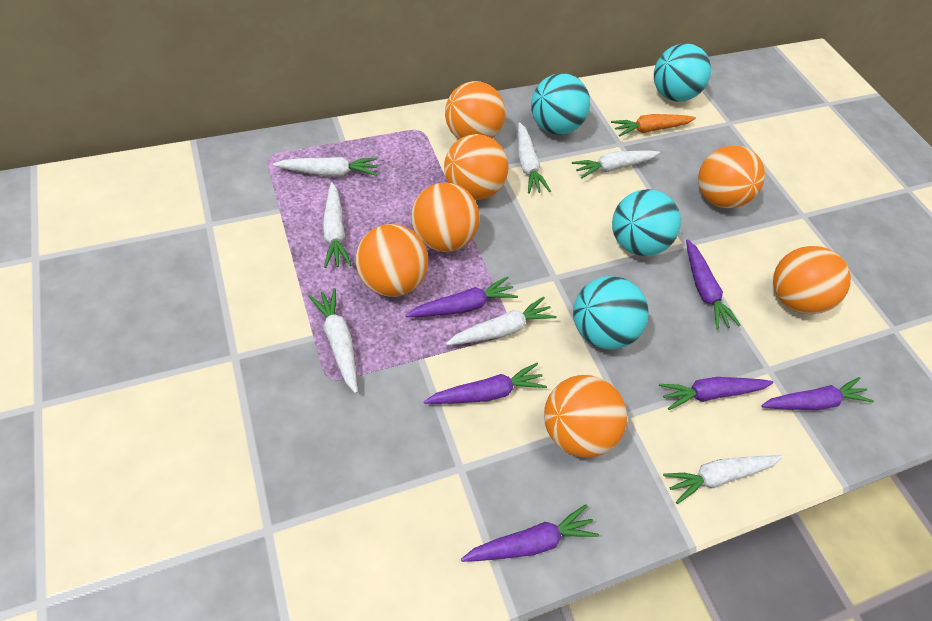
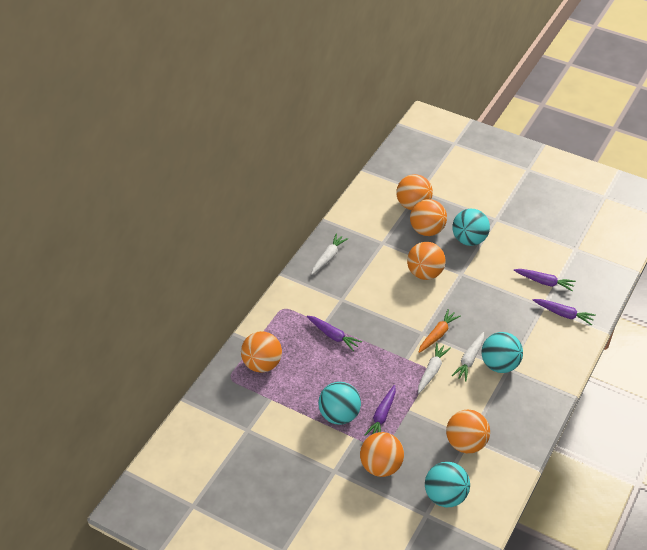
orange ball: 7 -> 6
purple carrot: 6 -> 4
white carrot: 7 -> 3

